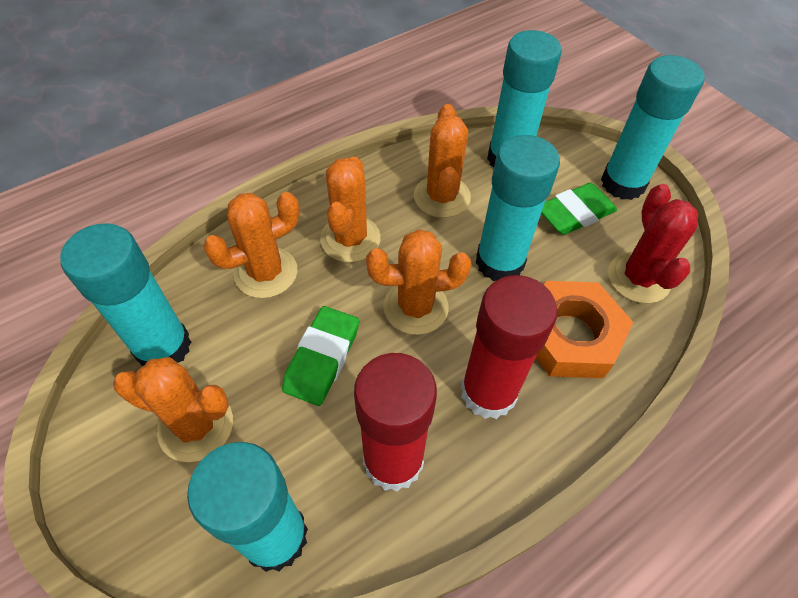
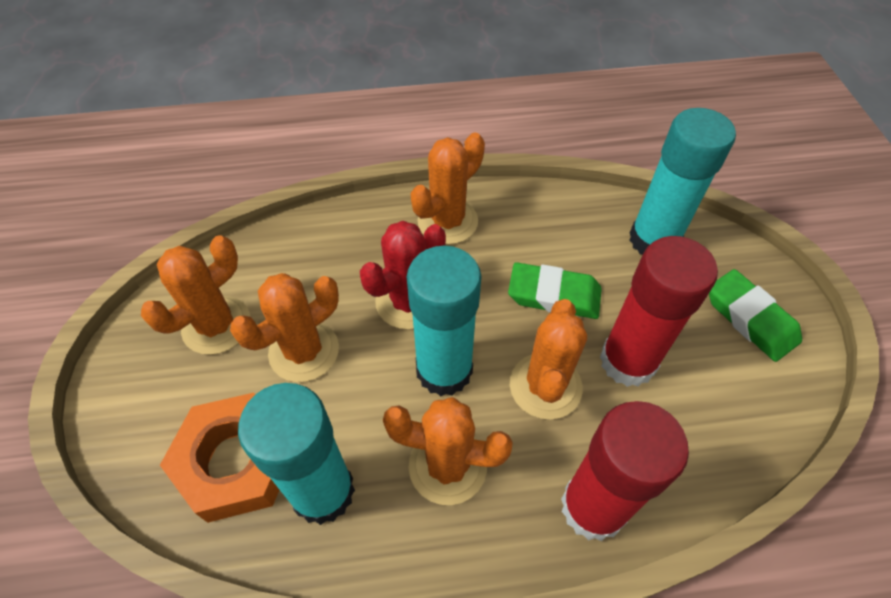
turquoise glue stick: 5 -> 3

